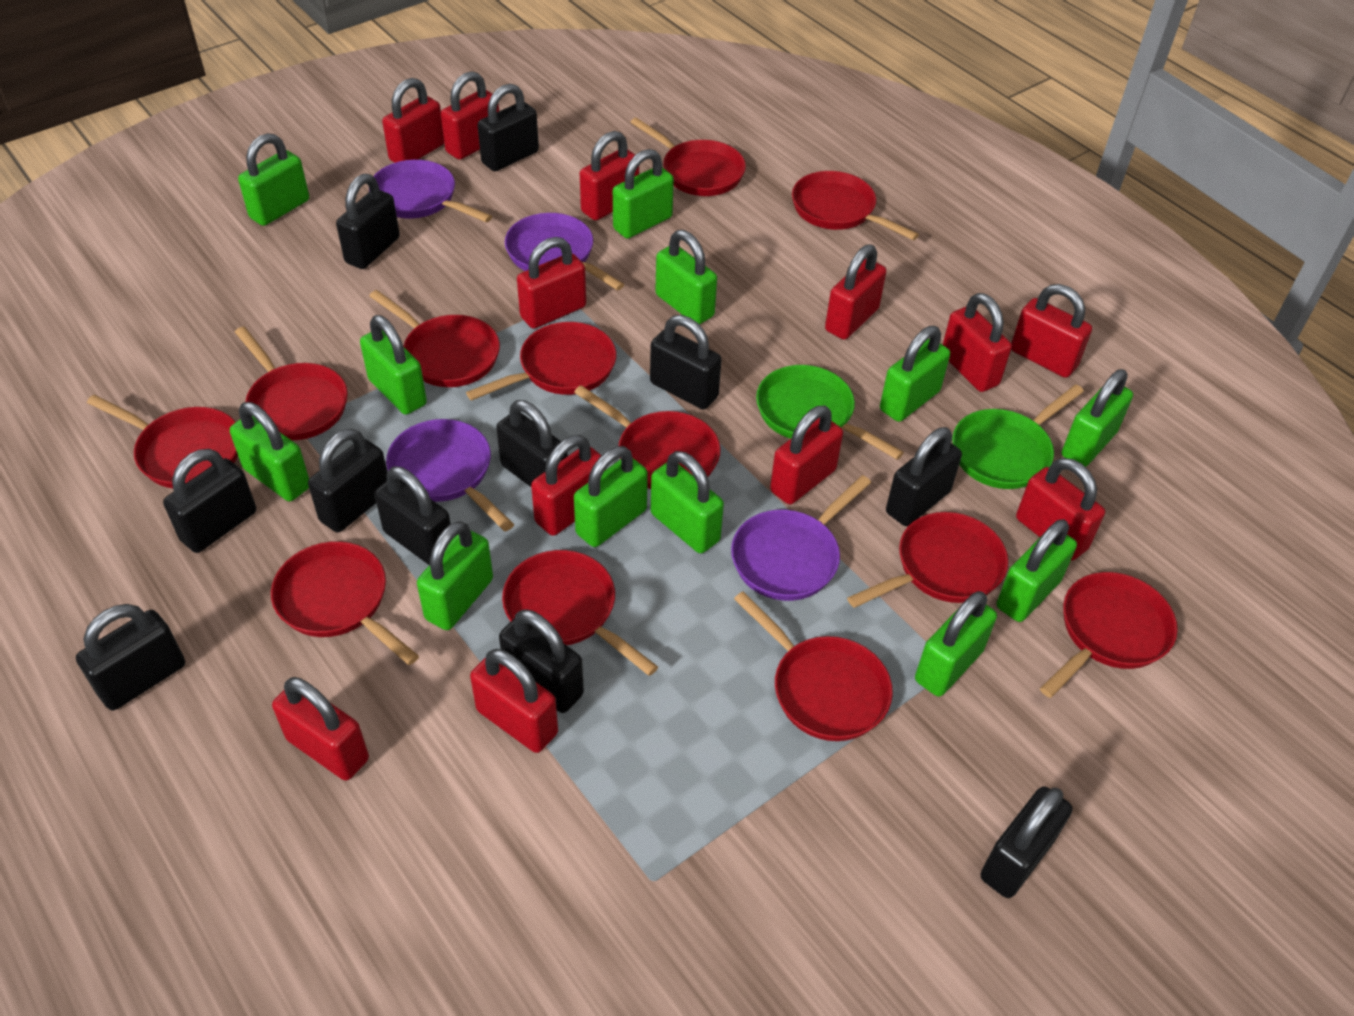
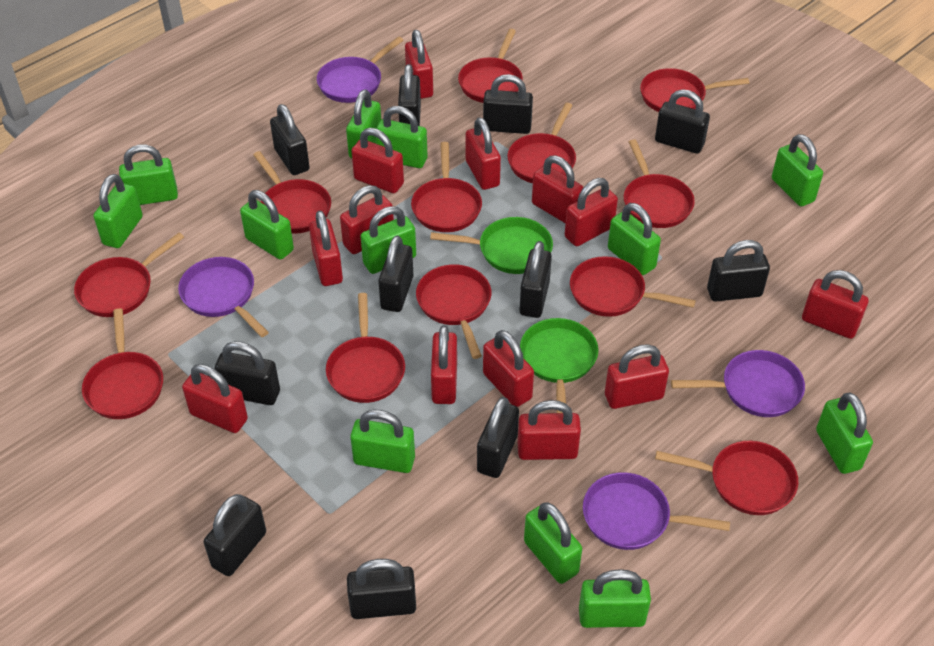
red padlock: 12 -> 13

